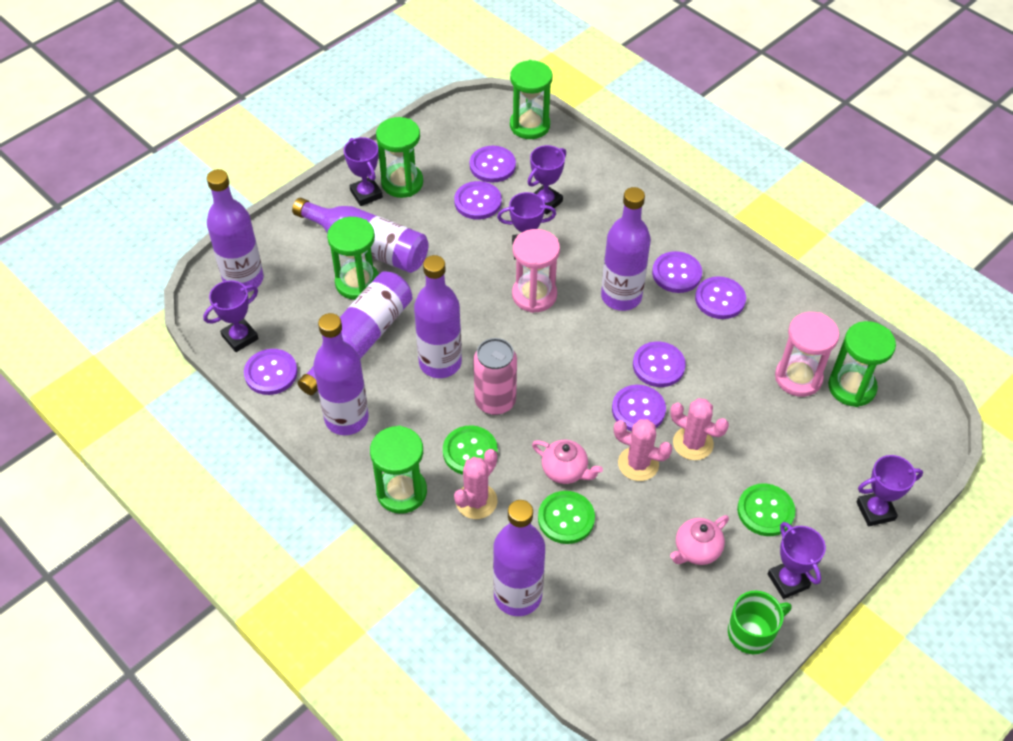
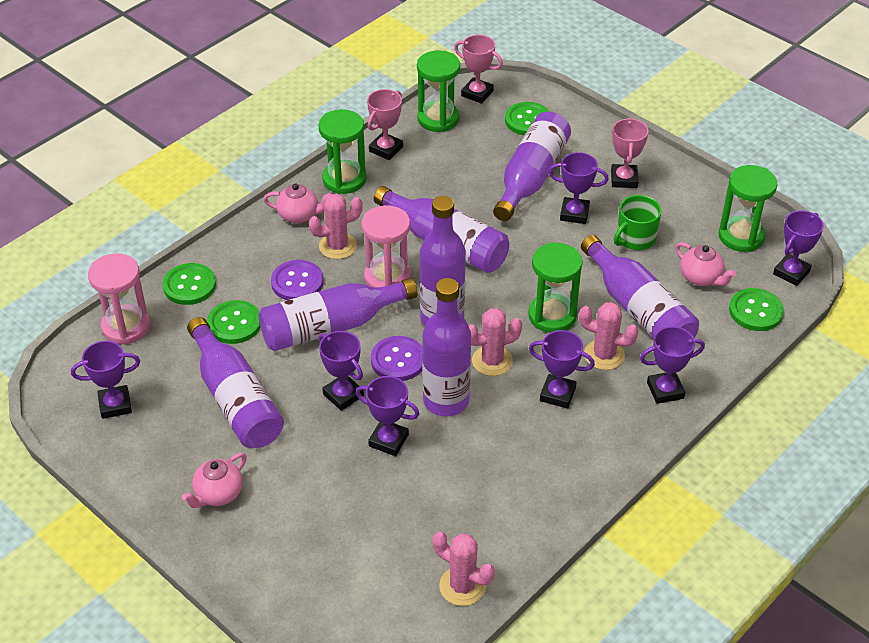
green button: 3 -> 4
green hourglass: 5 -> 4
pink cactus: 3 -> 4
pink can: 1 -> 0
pink teapot: 2 -> 3
pink trophy: 0 -> 3
purple button: 7 -> 2
purple trophy: 6 -> 7

